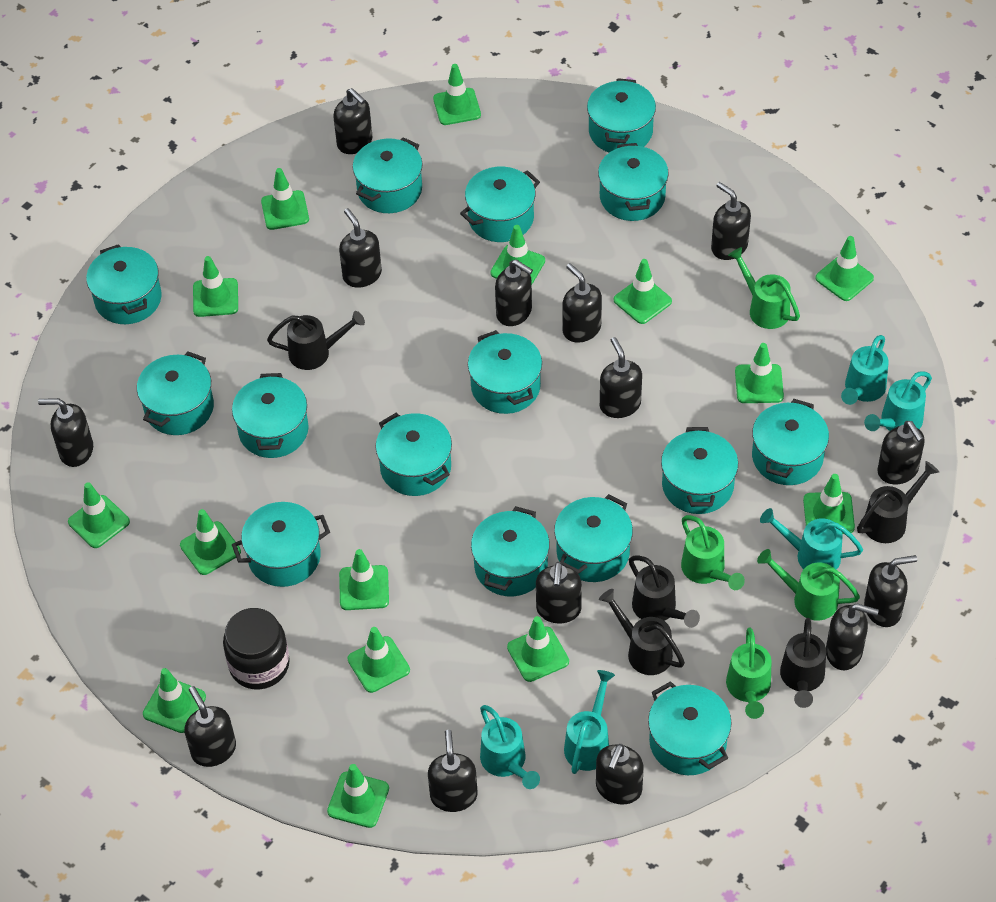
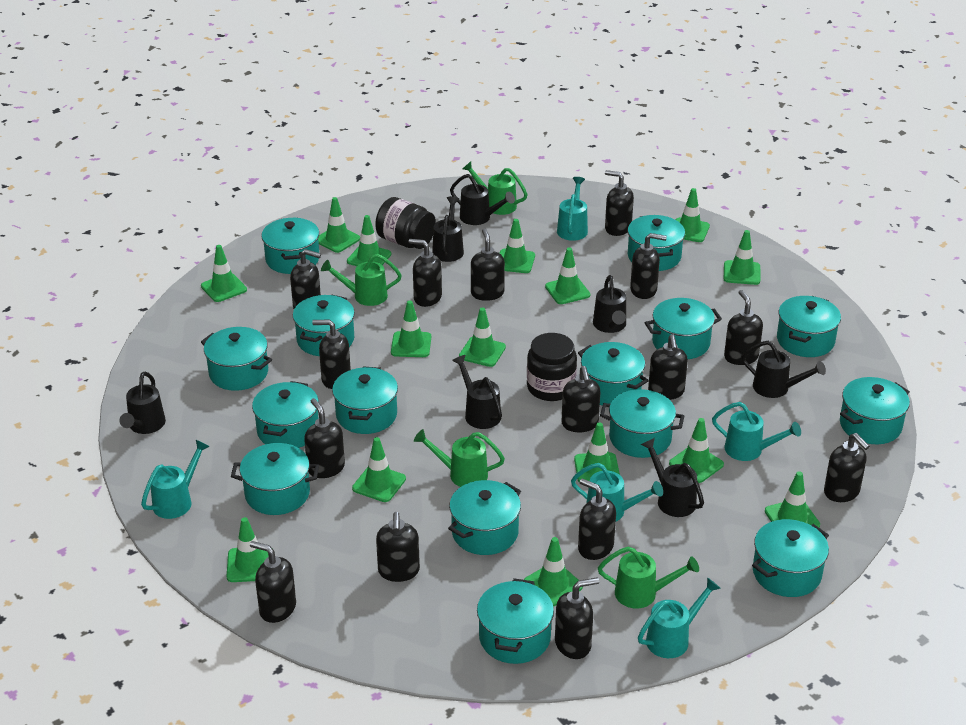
black jar: 1 -> 2
black soap dispenser: 14 -> 15
black watering can: 5 -> 7

